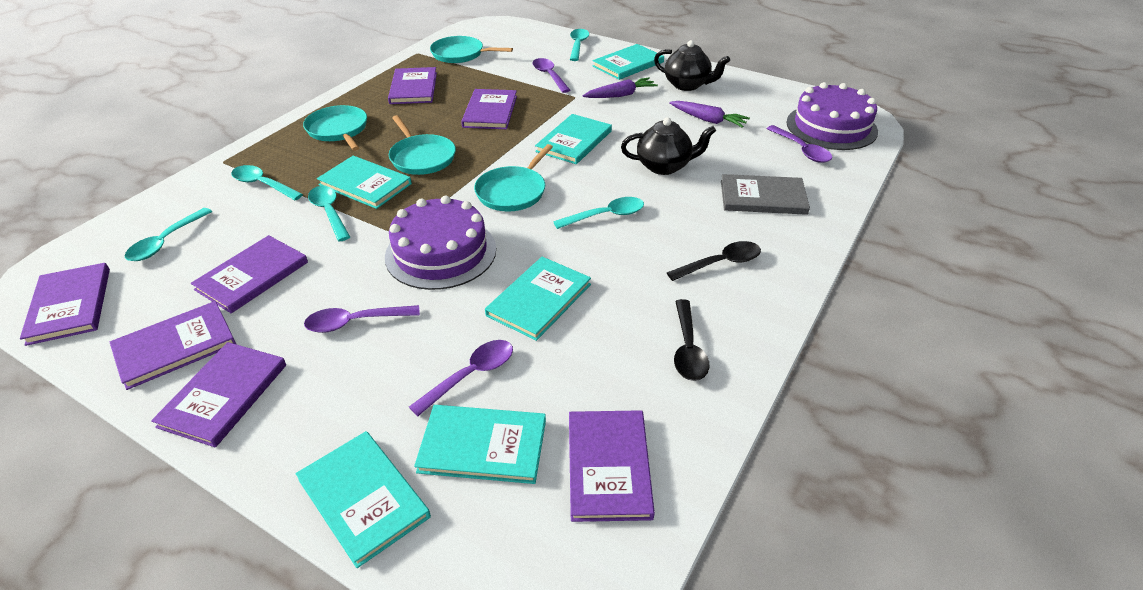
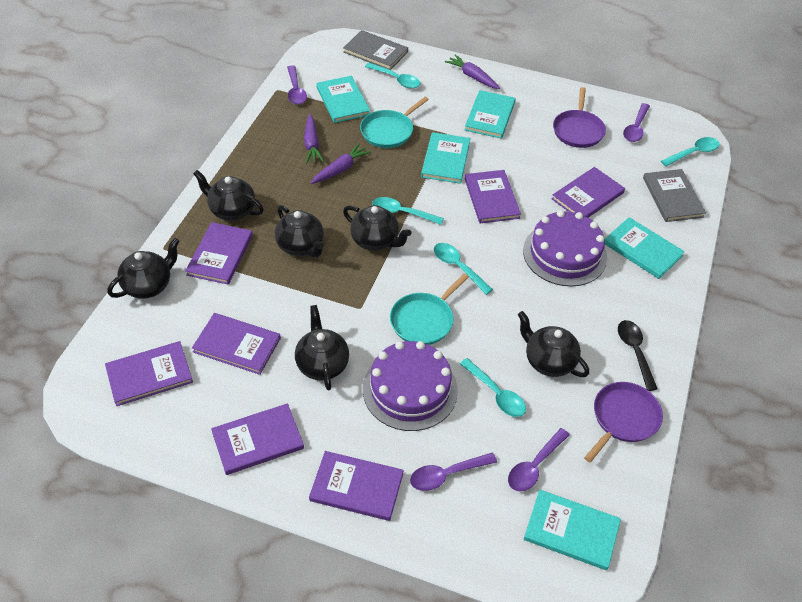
black spoon: 2 -> 1
black teapot: 2 -> 6
grey book: 1 -> 2
purple carrot: 2 -> 3
purple pan: 0 -> 2
turquoise book: 6 -> 5
turquoise pan: 4 -> 2

